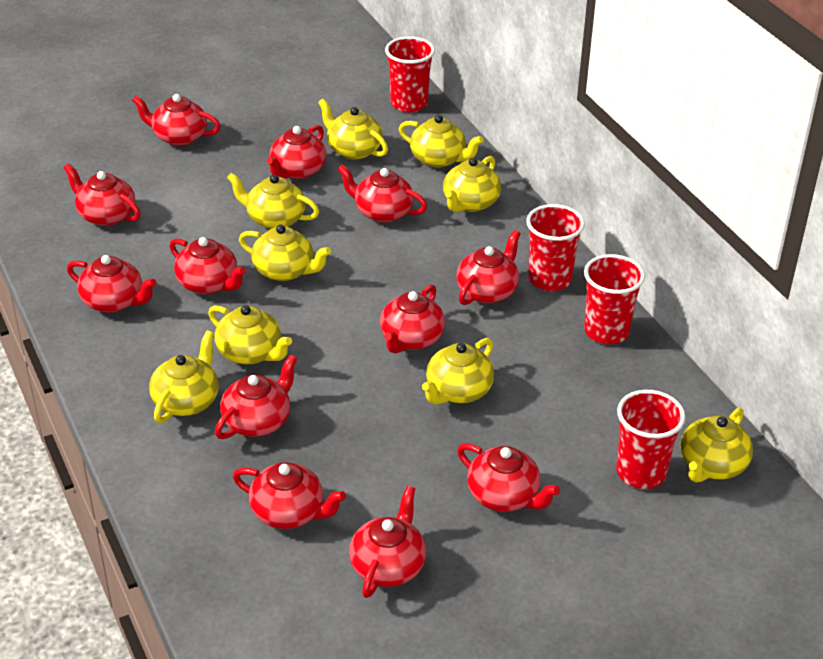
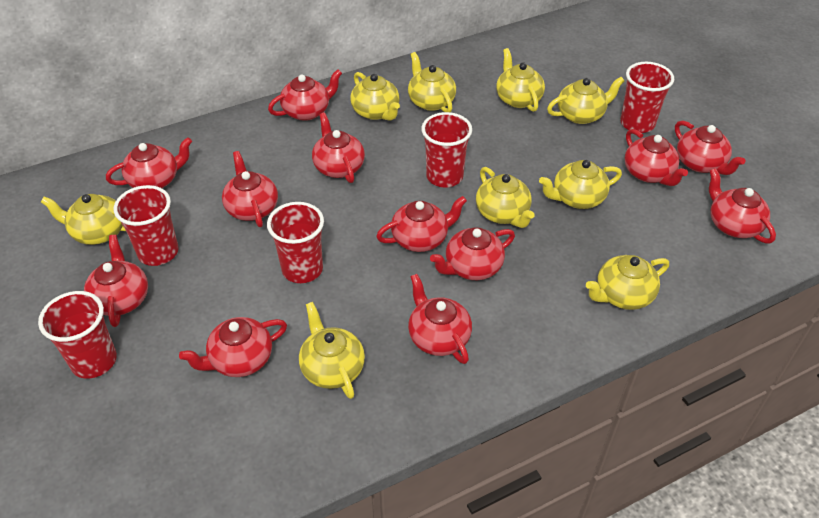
red cup: 4 -> 5

